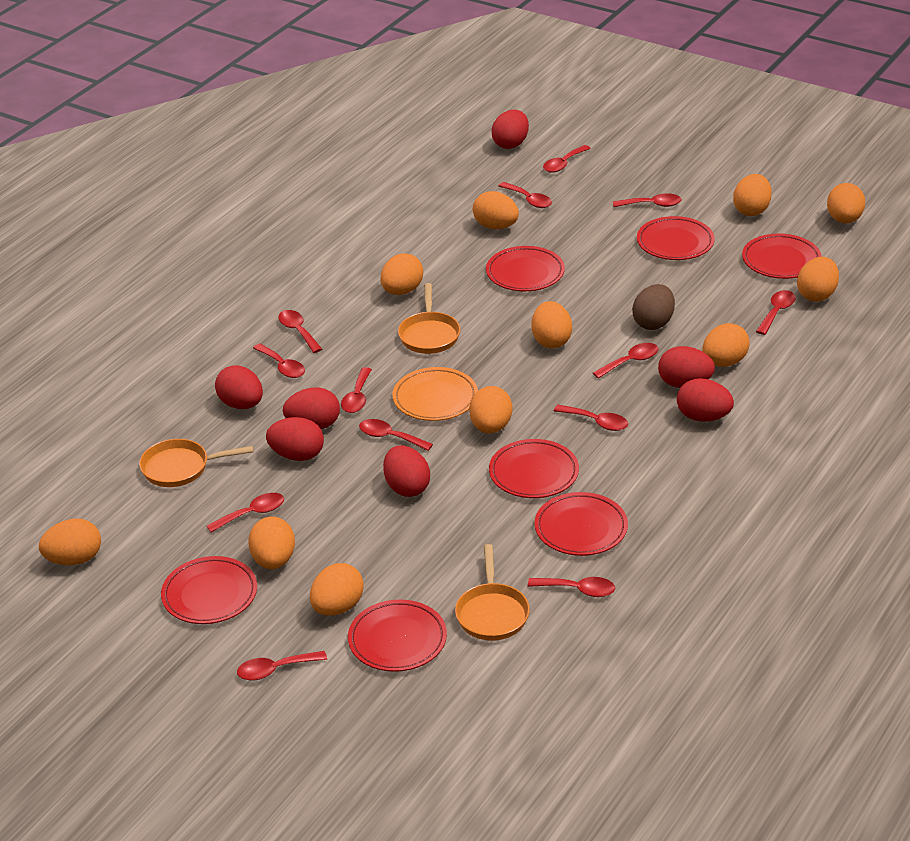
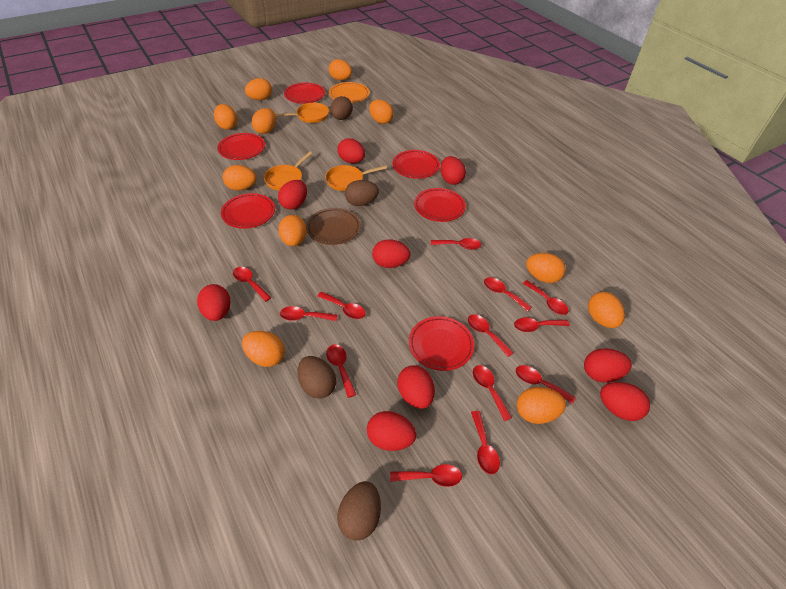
brown egg: 1 -> 4
brown plate: 0 -> 1
red egg: 7 -> 9
red plate: 7 -> 6

